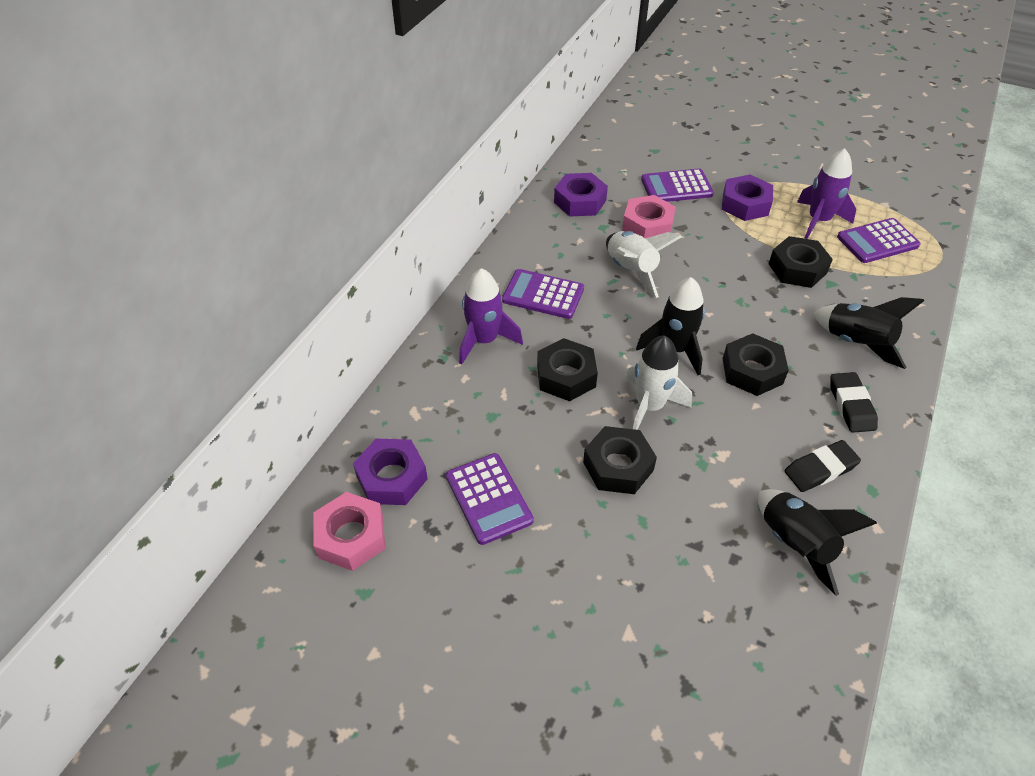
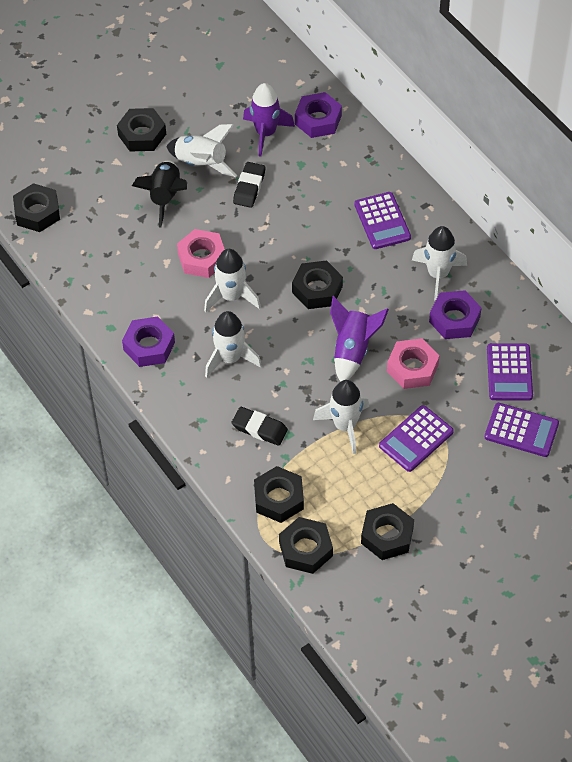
black nut: 4 -> 6
black rocket: 3 -> 1
white rocket: 2 -> 5

